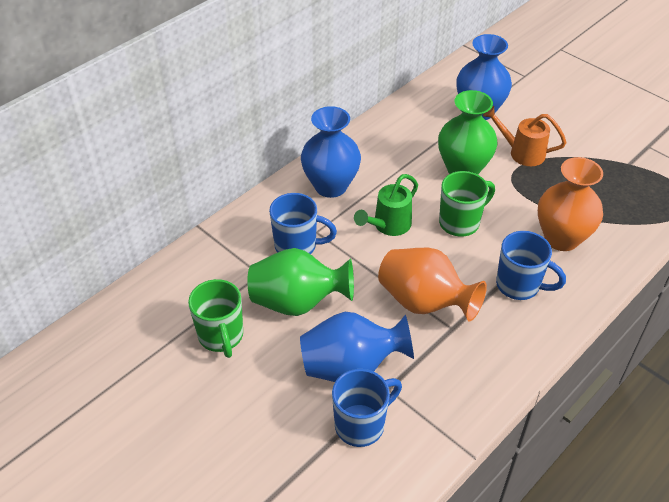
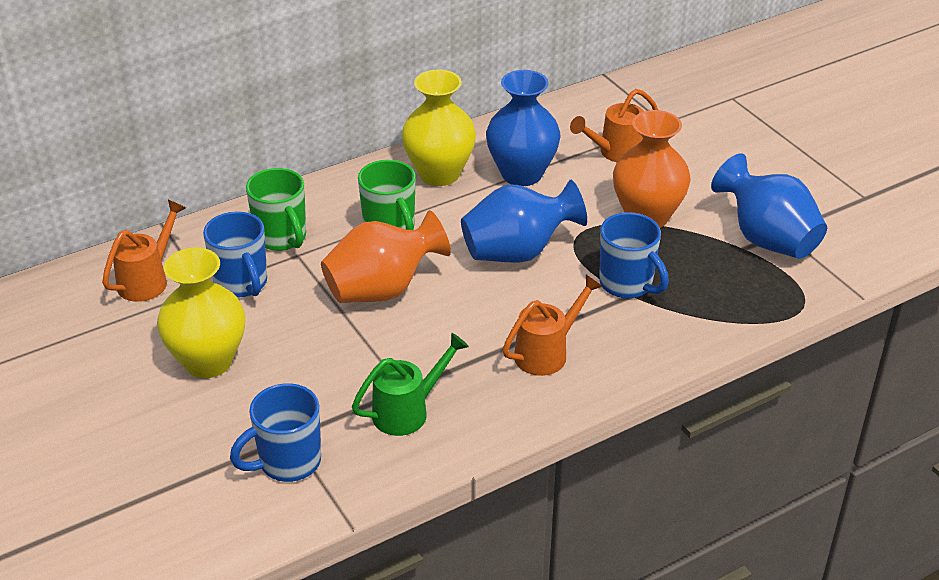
green vase: 2 -> 0
orange watering can: 1 -> 3
yellow vase: 0 -> 2

